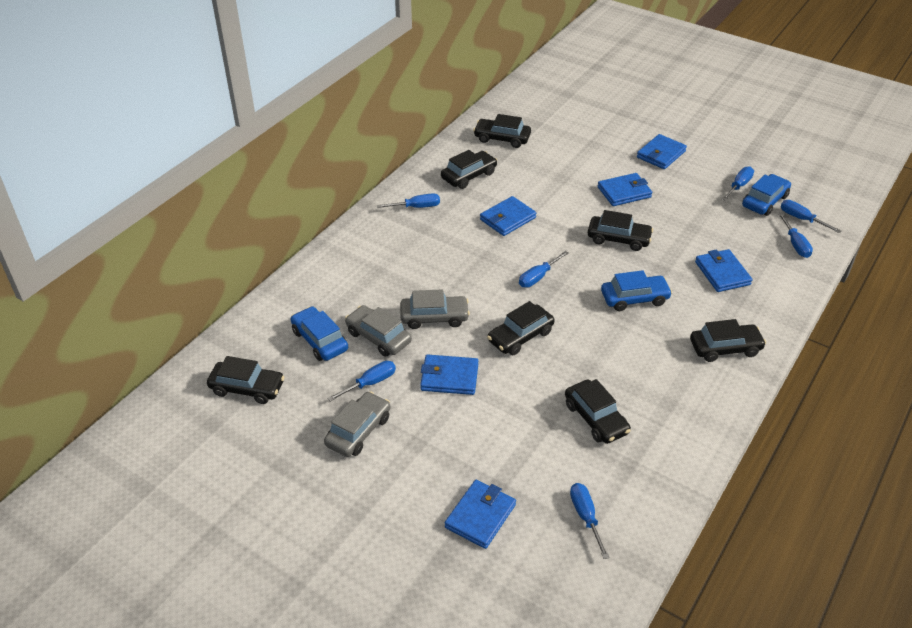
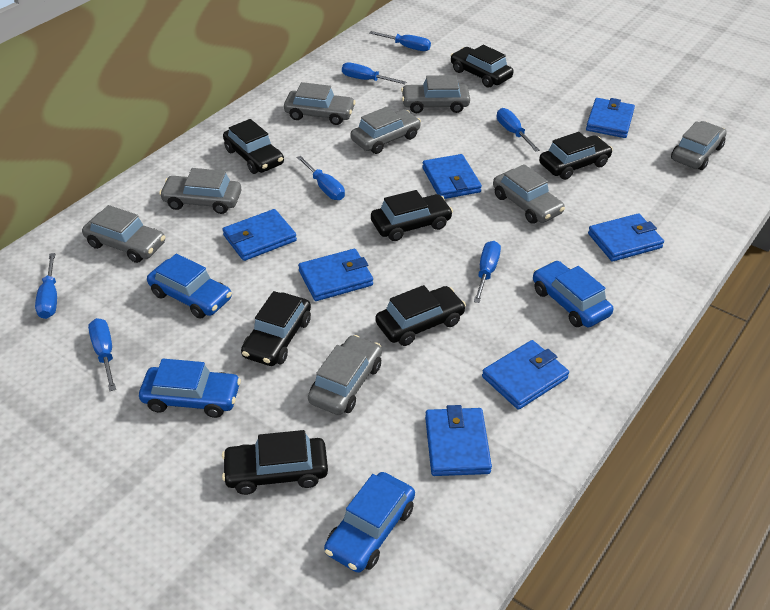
blue car: 3 -> 4
blue wallet: 6 -> 7
grey car: 3 -> 8

